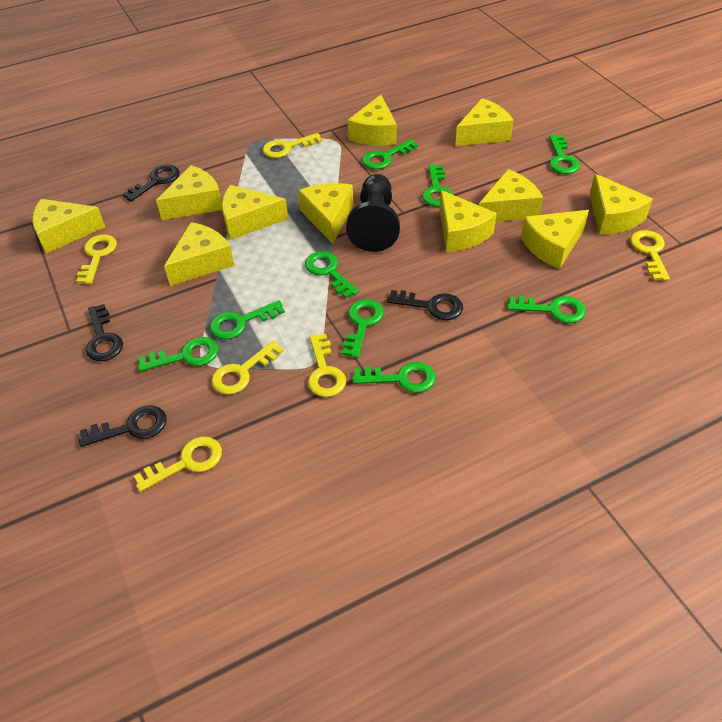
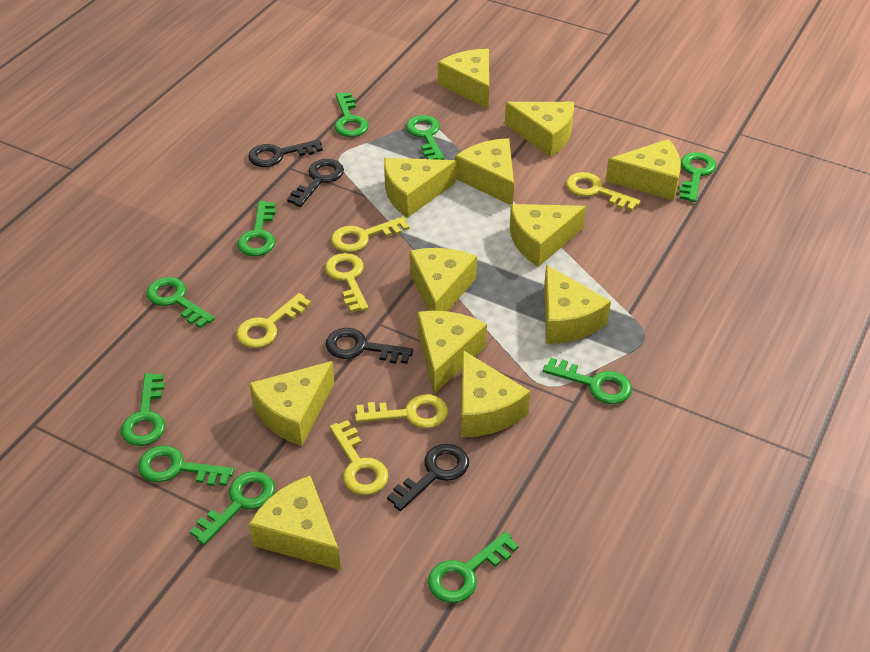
black pawn: 1 -> 0
green key: 9 -> 10
yellow cheese: 11 -> 12

